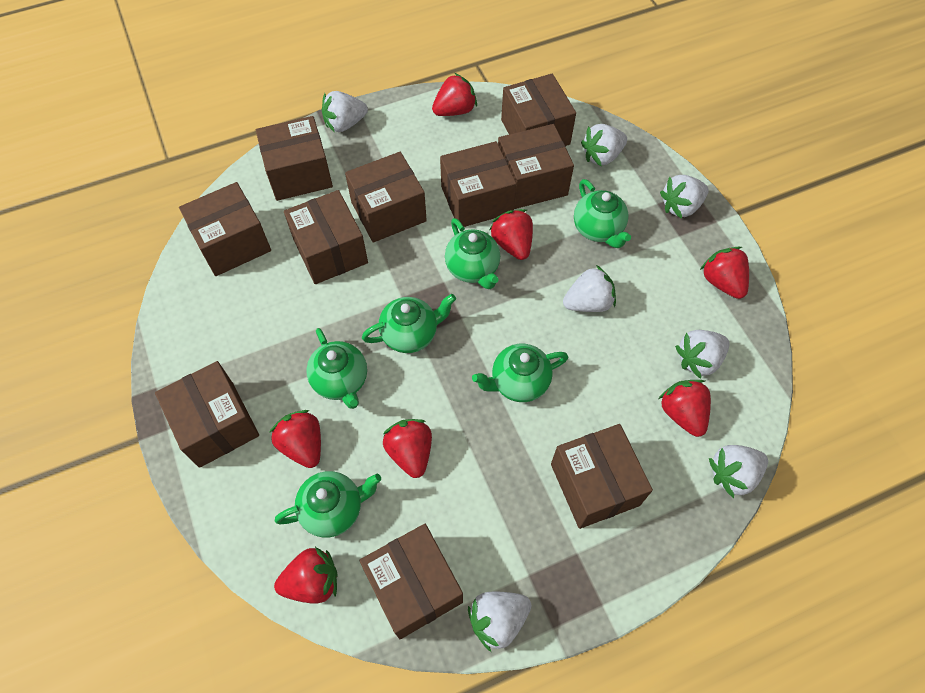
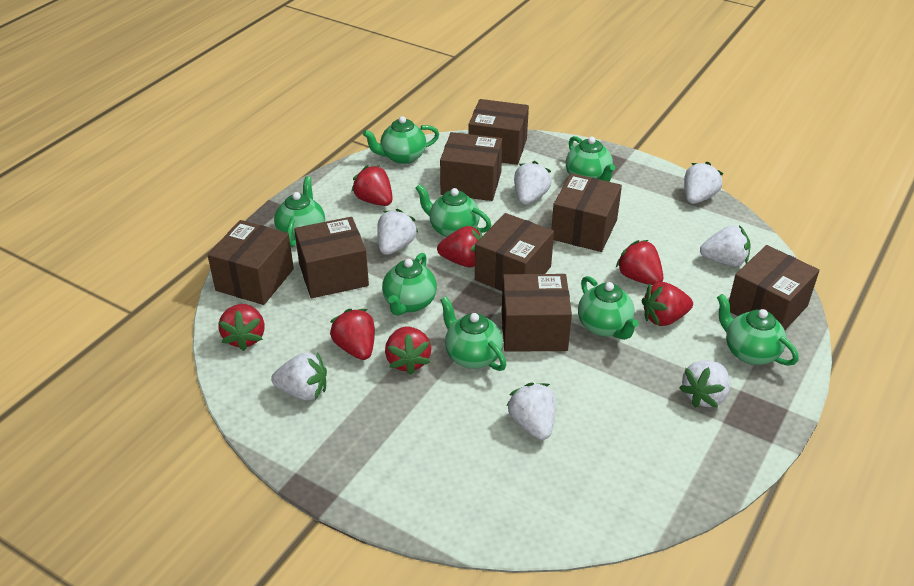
brown box: 10 -> 8
green teapot: 6 -> 8

